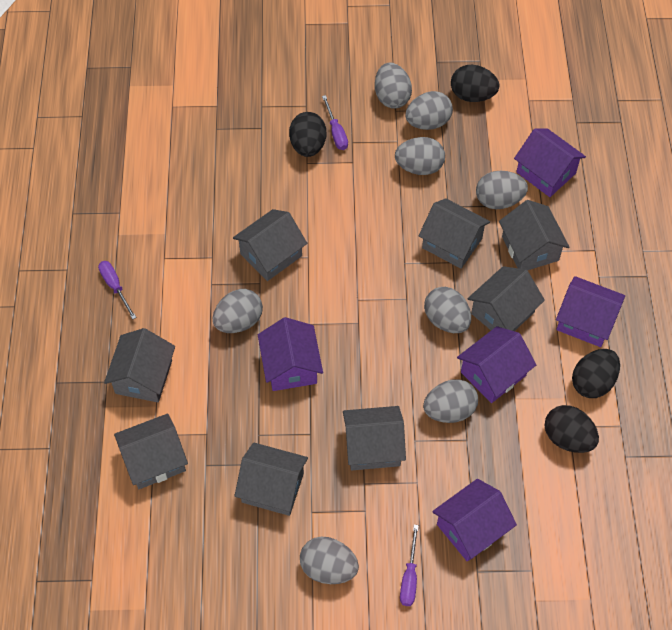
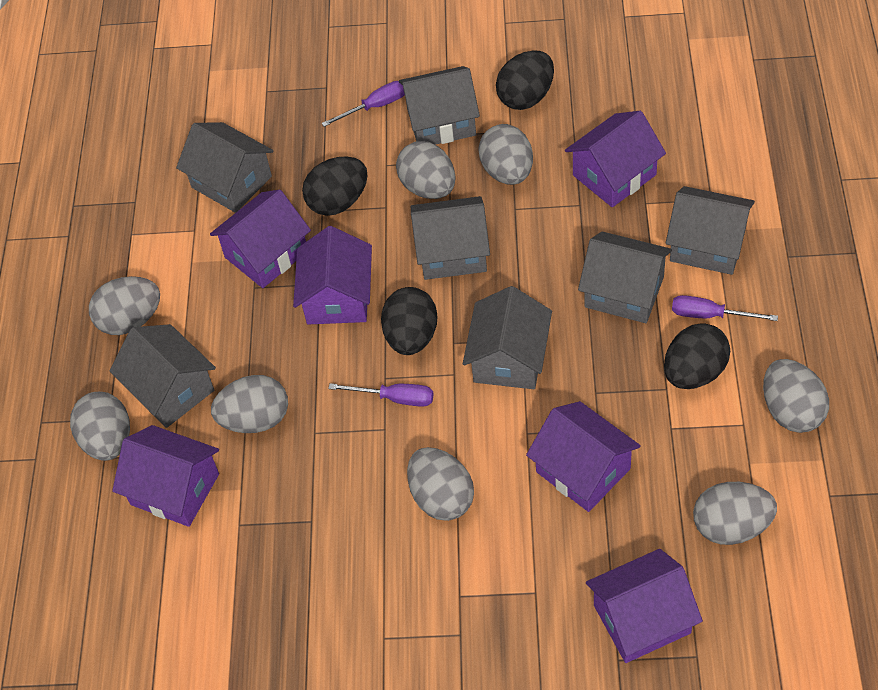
grey house: 8 -> 7
purple house: 5 -> 6

